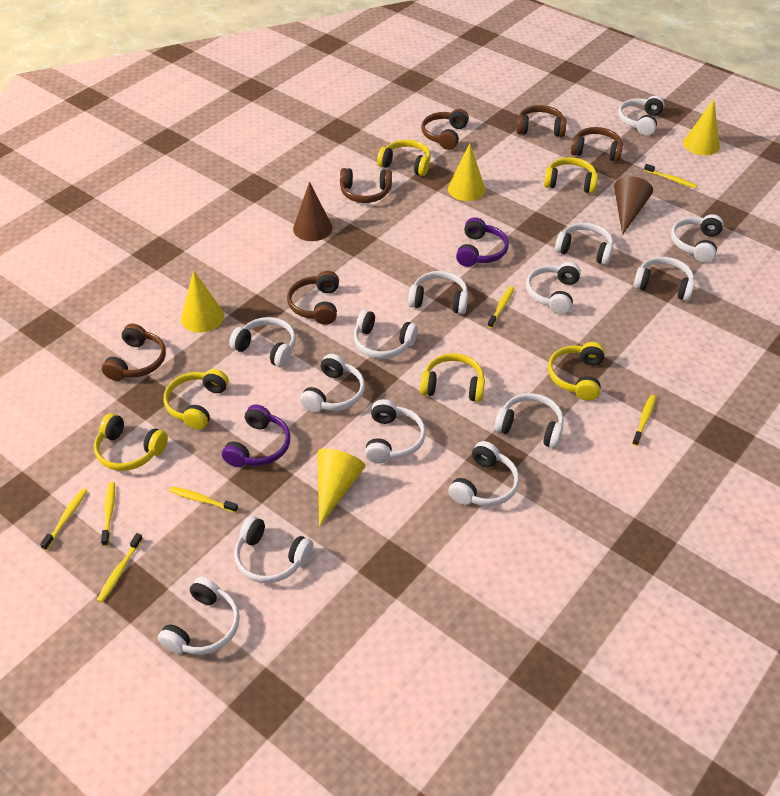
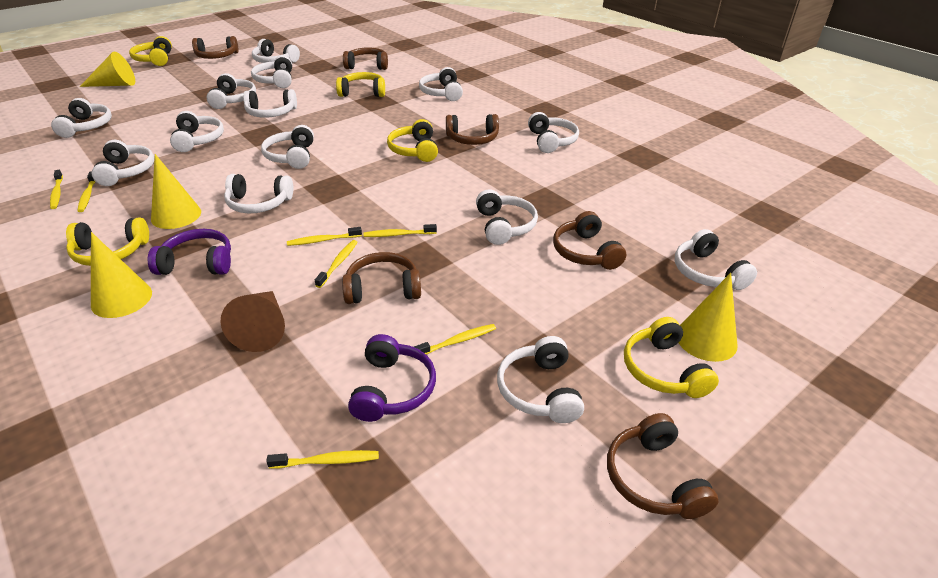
brown cone: 2 -> 1
yellow headphones: 6 -> 5

